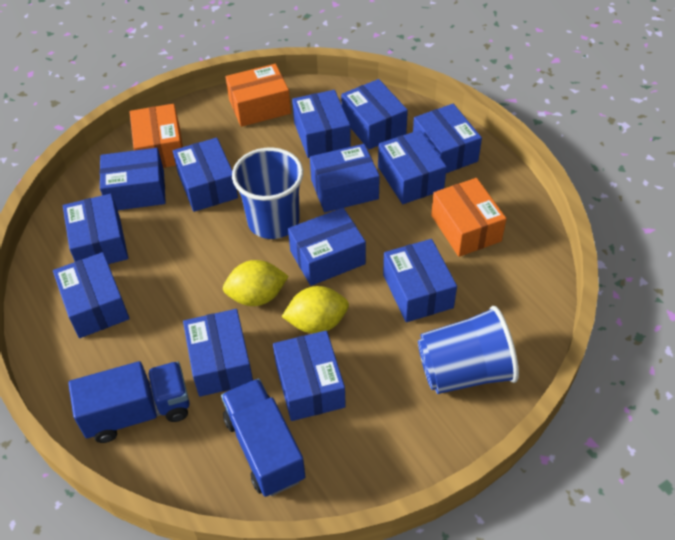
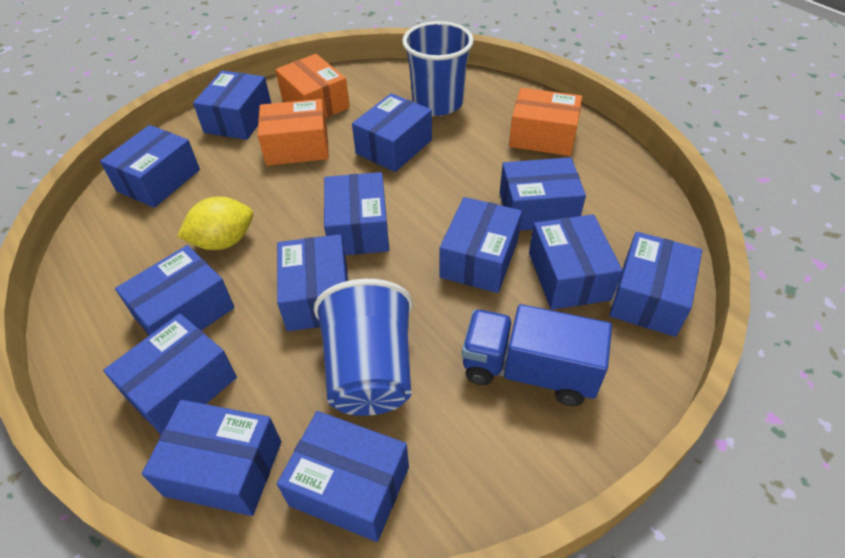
blue truck: 2 -> 1
yellow lemon: 2 -> 1

